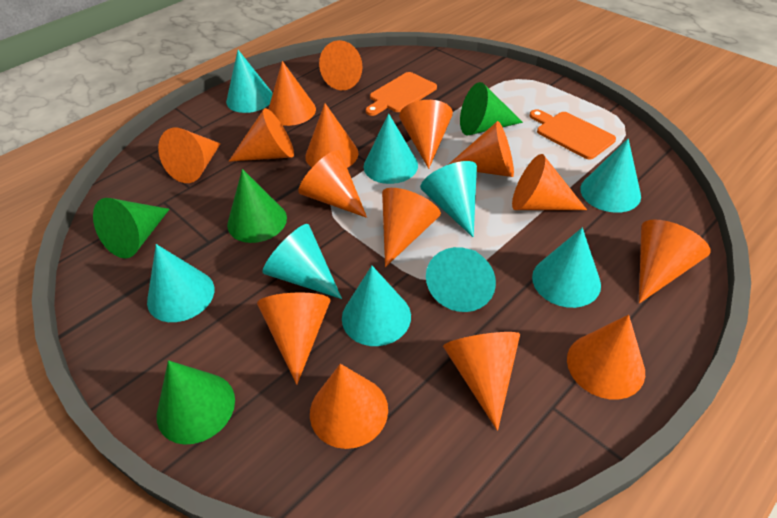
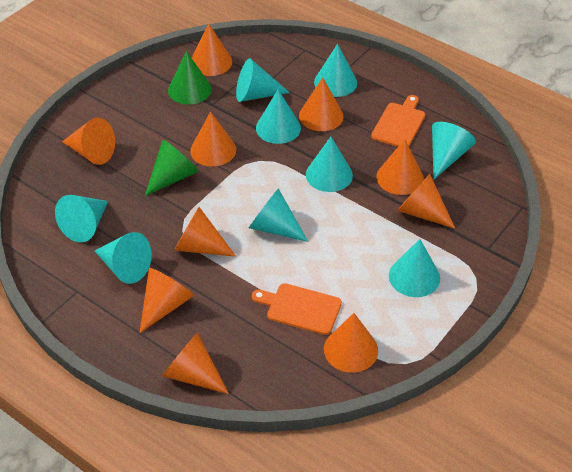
green cone: 4 -> 2
orange cone: 15 -> 10

